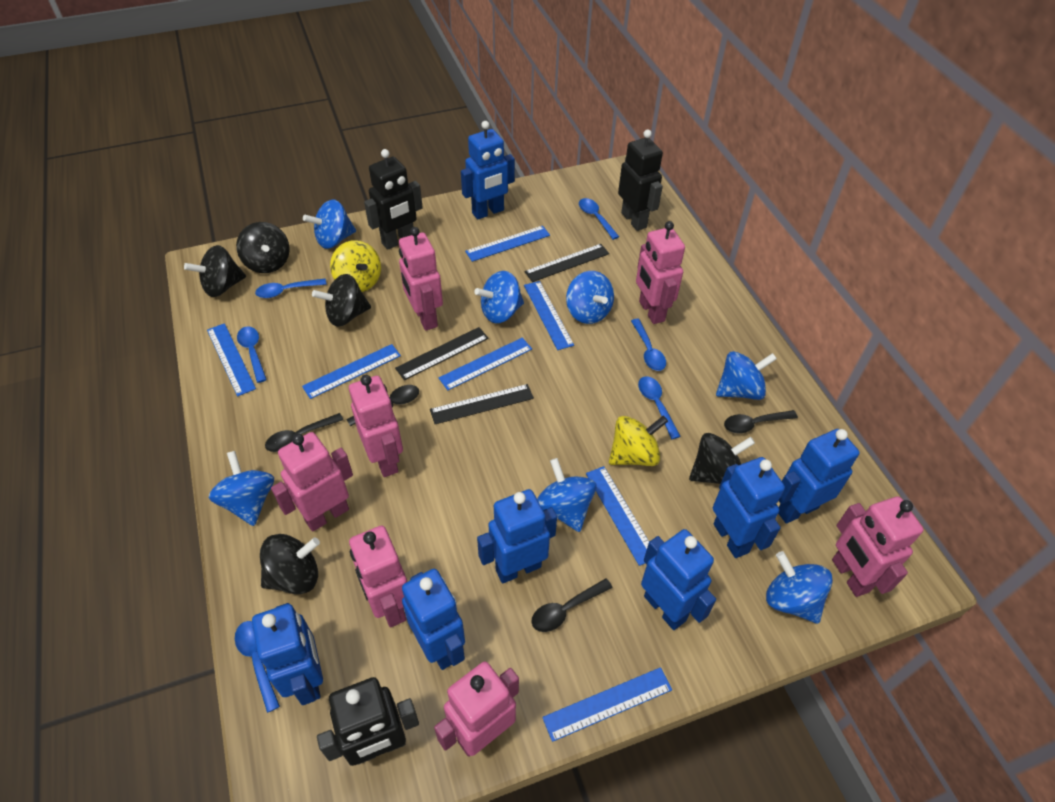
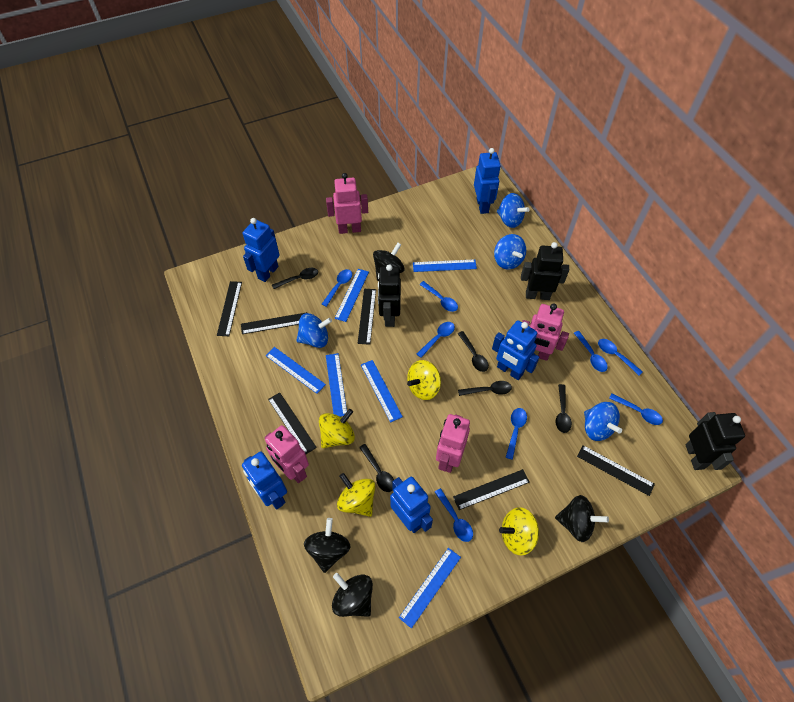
black ruler: 3 -> 6
black spinning top: 5 -> 4
black spoon: 4 -> 5
blue robot: 7 -> 5
blue ruler: 7 -> 6
blue spinning top: 7 -> 4
blue spoon: 6 -> 8
pink robot: 7 -> 4
yellow spinning top: 2 -> 4

